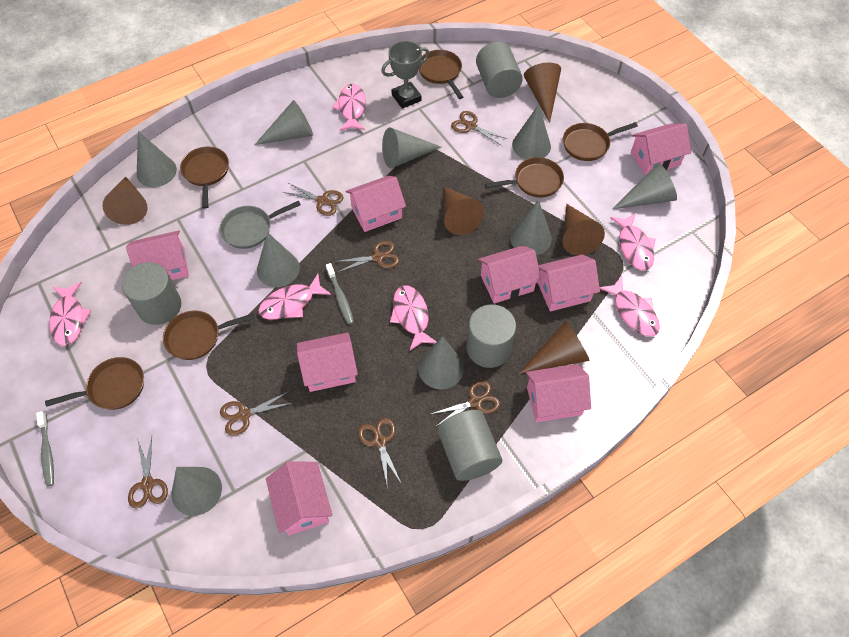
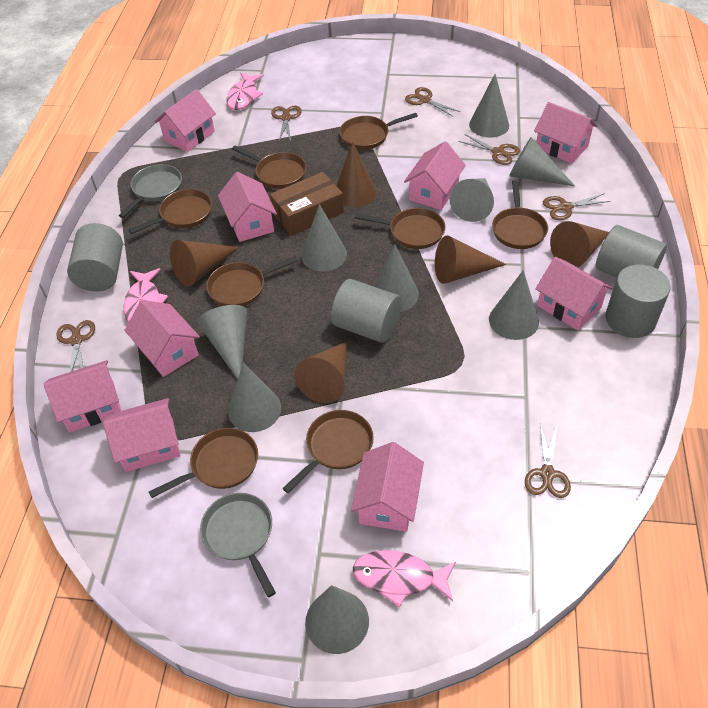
brown box: 0 -> 1
brown pan: 6 -> 8
brown scissors: 7 -> 6
grey pan: 1 -> 2
grey toothbrush: 2 -> 0
grey trophy: 1 -> 0
pink fish: 6 -> 3
pink house: 8 -> 9

